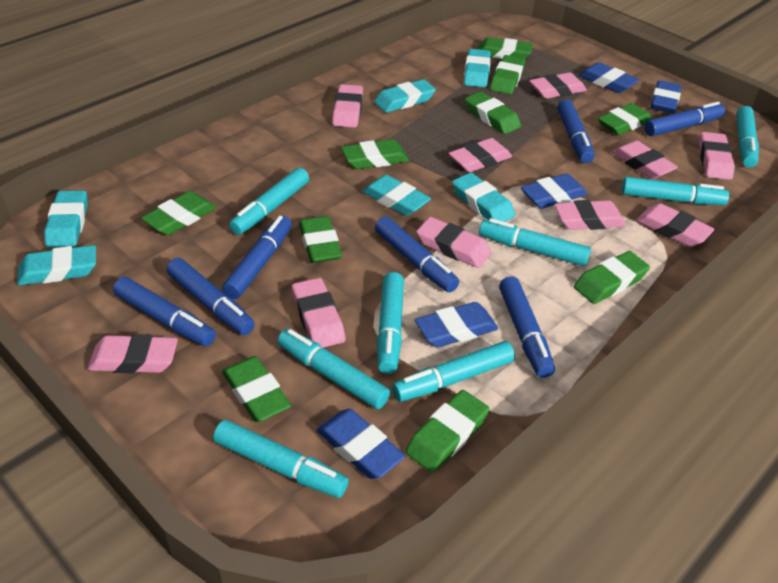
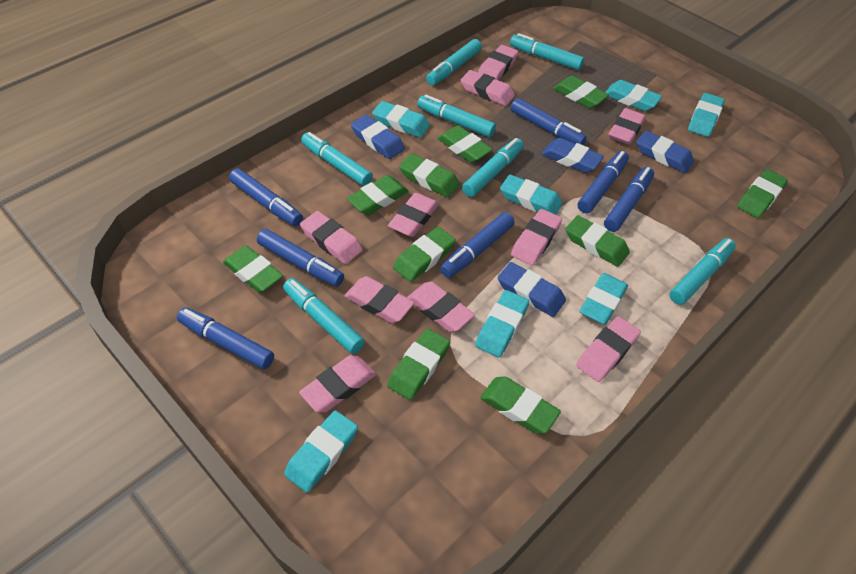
blue eraser: 5 -> 4
turquoise eraser: 6 -> 7
turquoise marker: 8 -> 7

